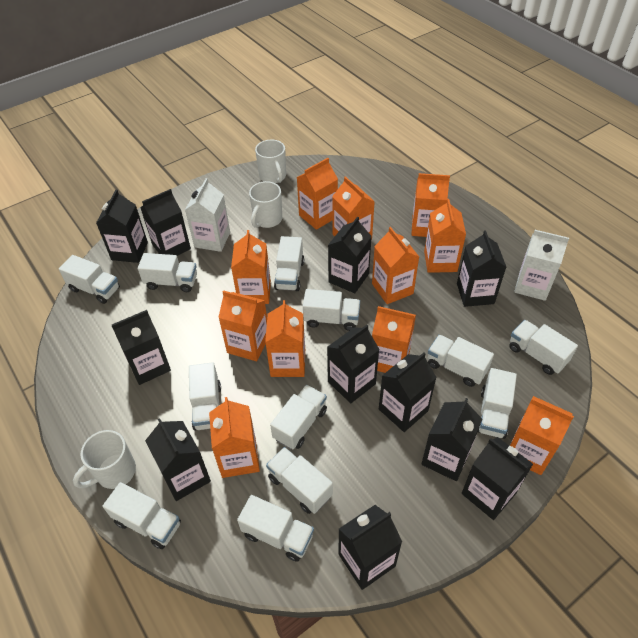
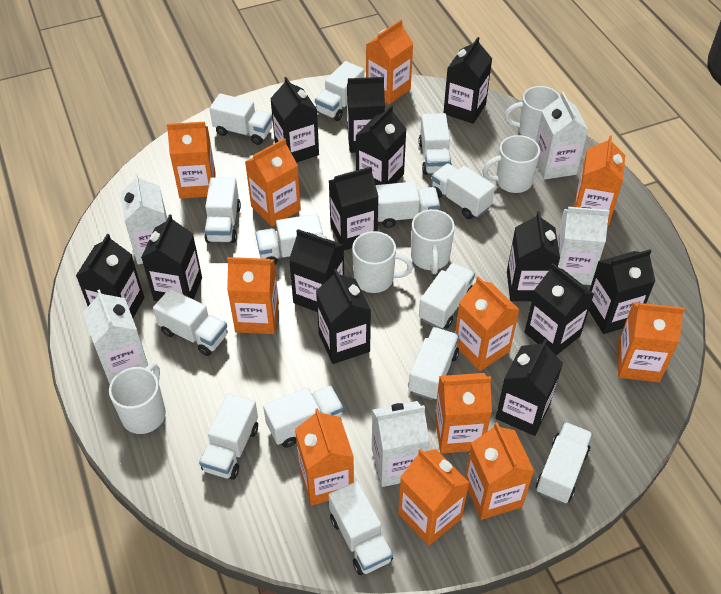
black carton: 11 -> 13
white carton: 2 -> 5
white mug: 3 -> 5
white truck: 12 -> 14

